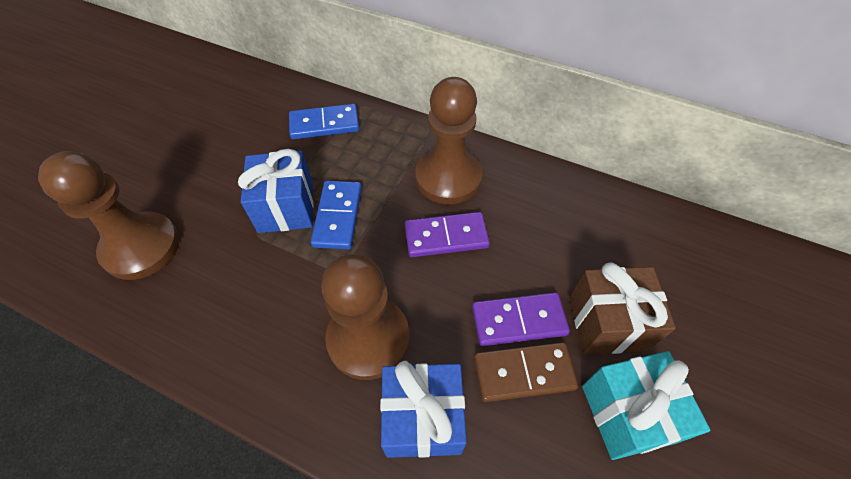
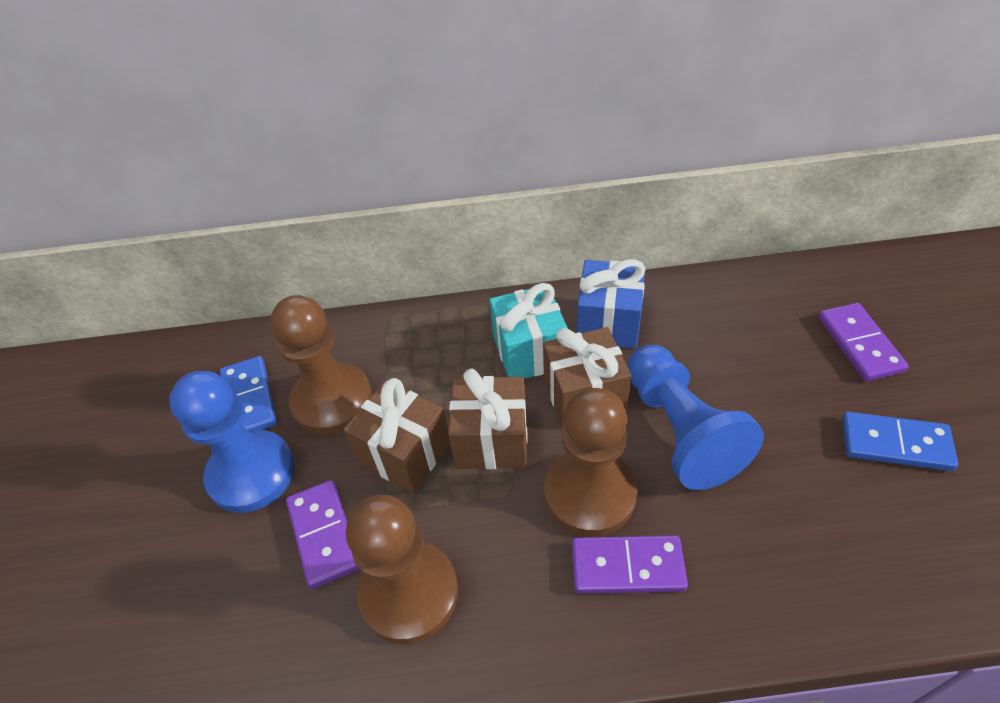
blue gift: 2 -> 1
blue pawn: 0 -> 2
brown domino: 1 -> 0
brown gift: 1 -> 3
purple domino: 2 -> 3

